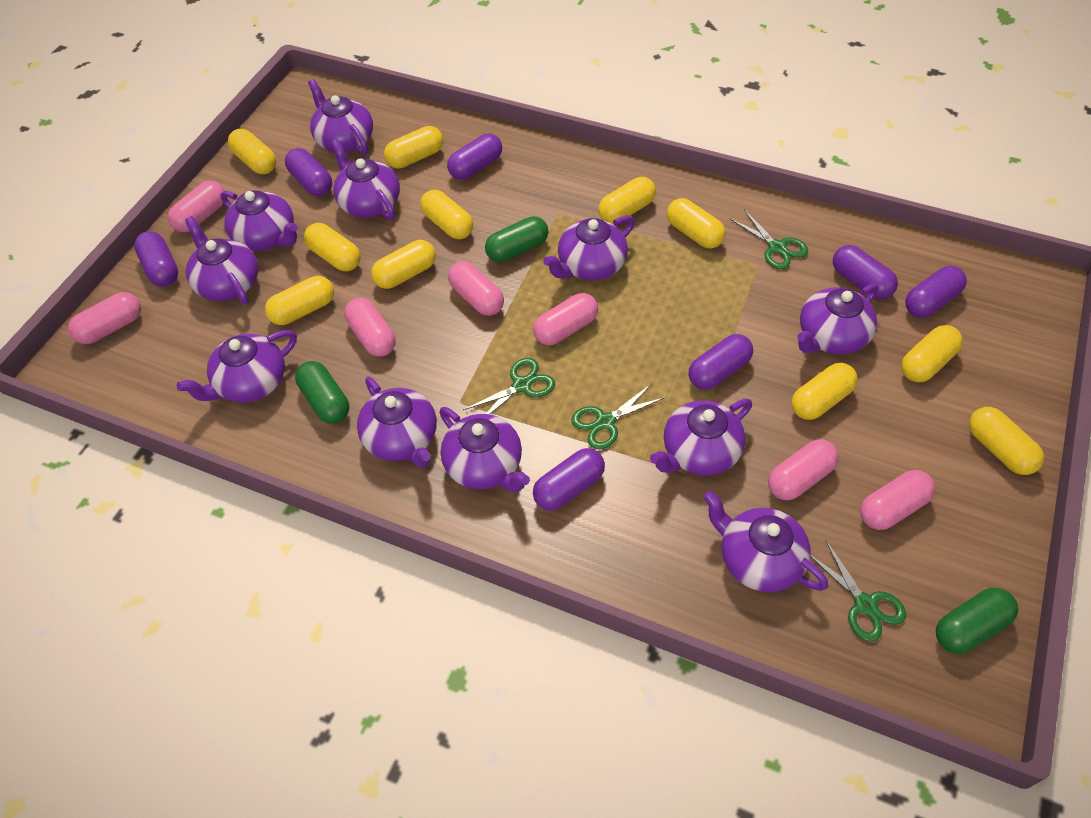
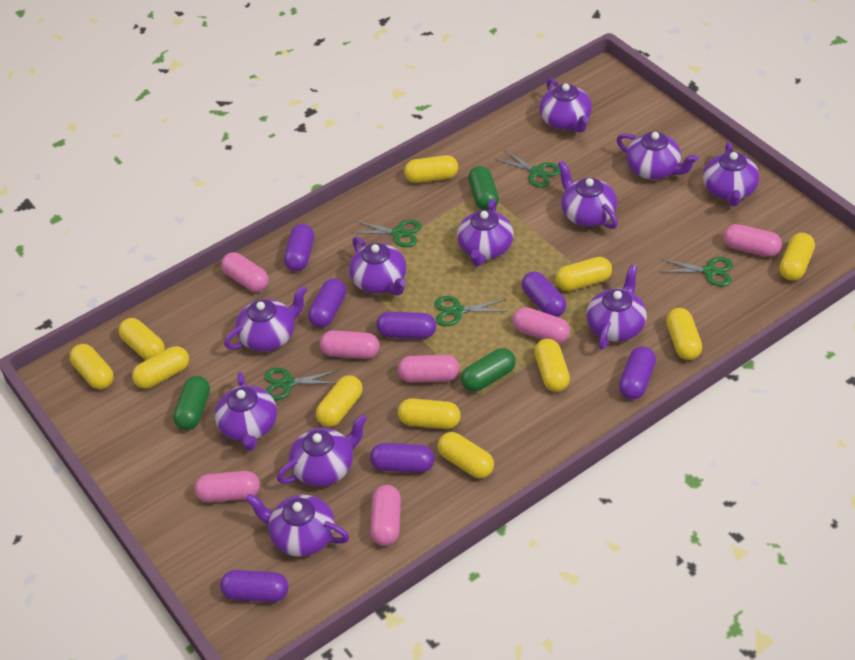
green scissors: 4 -> 5

